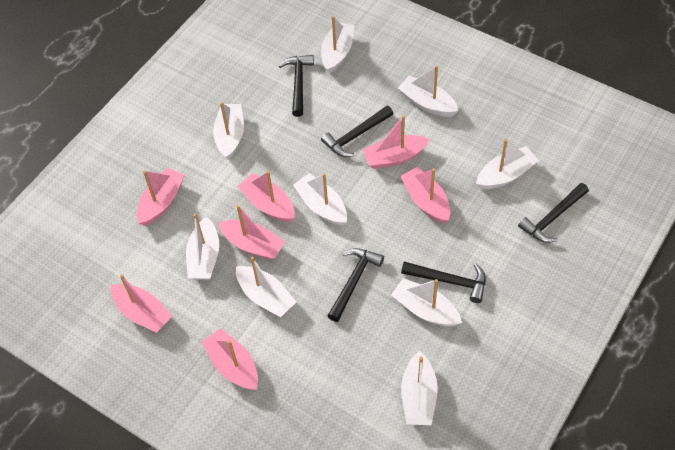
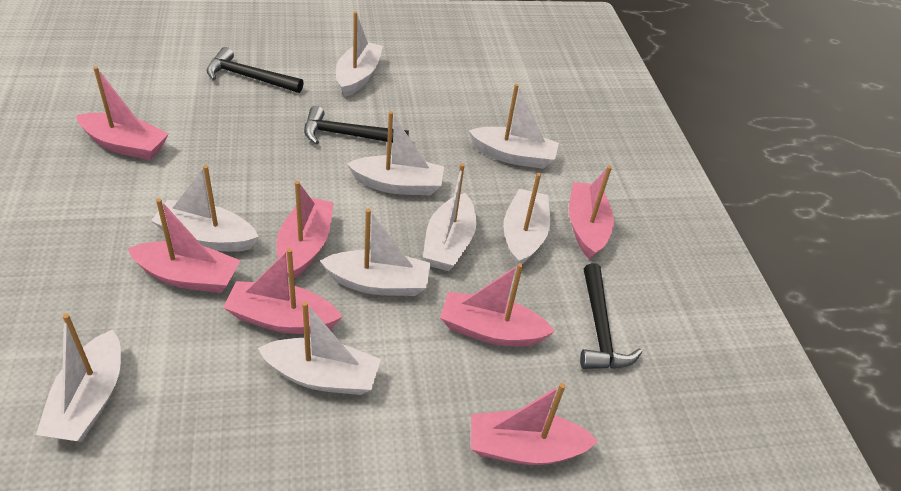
black hammer: 5 -> 3

